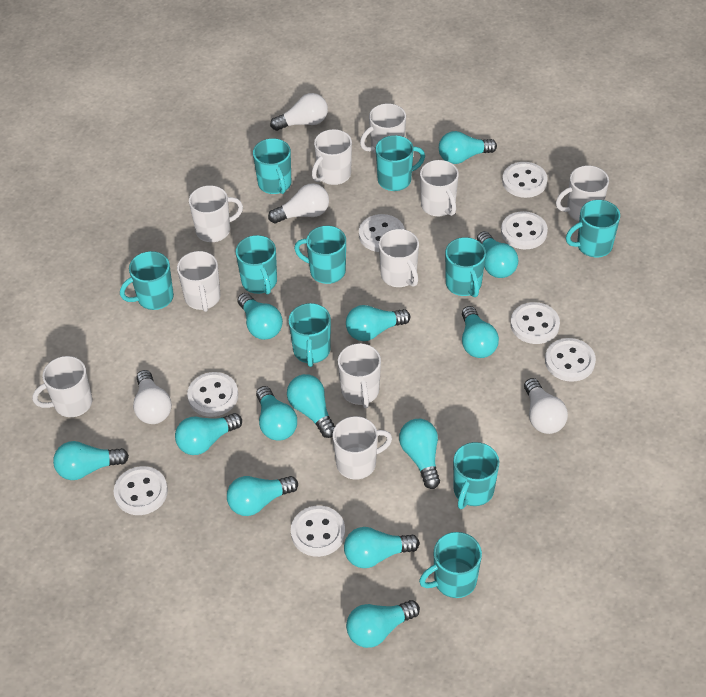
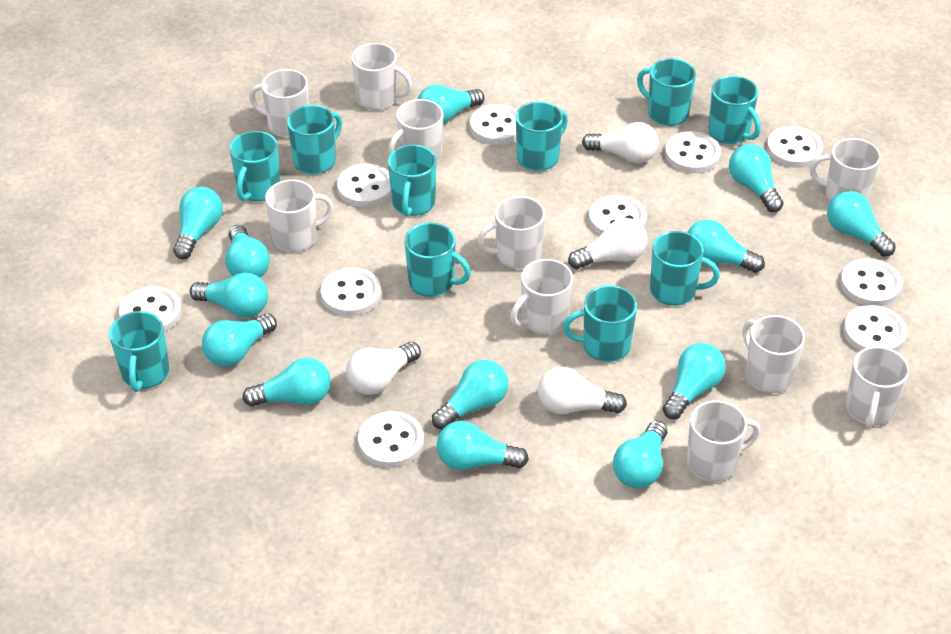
white button: 8 -> 10

